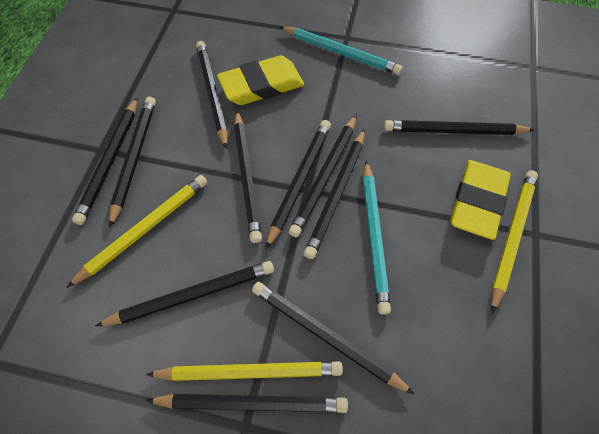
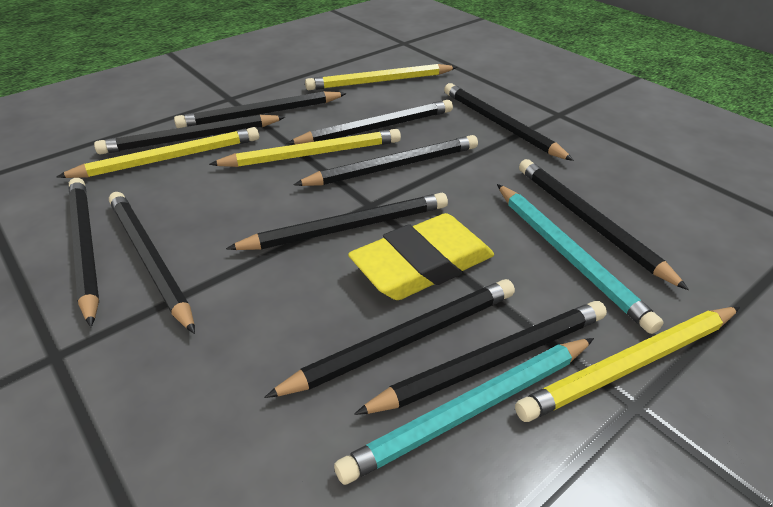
yellow eraser: 2 -> 1
yellow pencil: 3 -> 4

